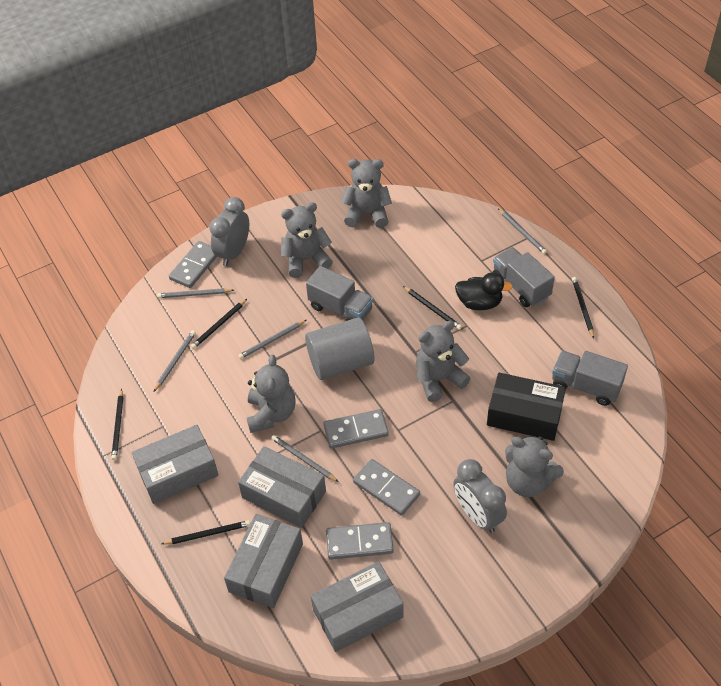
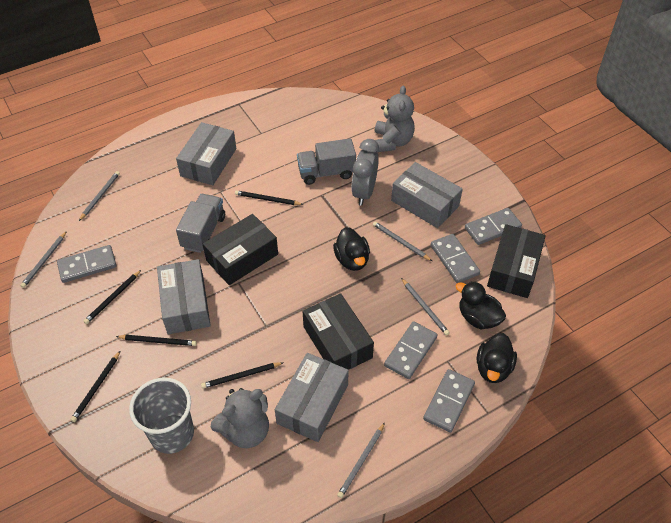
black box: 1 -> 3
black duck: 1 -> 3
grey clock: 2 -> 1
grey cup: 0 -> 1
grey cylinder: 1 -> 0
grey domino: 4 -> 5
grey teddy bear: 5 -> 2
grey truck: 3 -> 2

